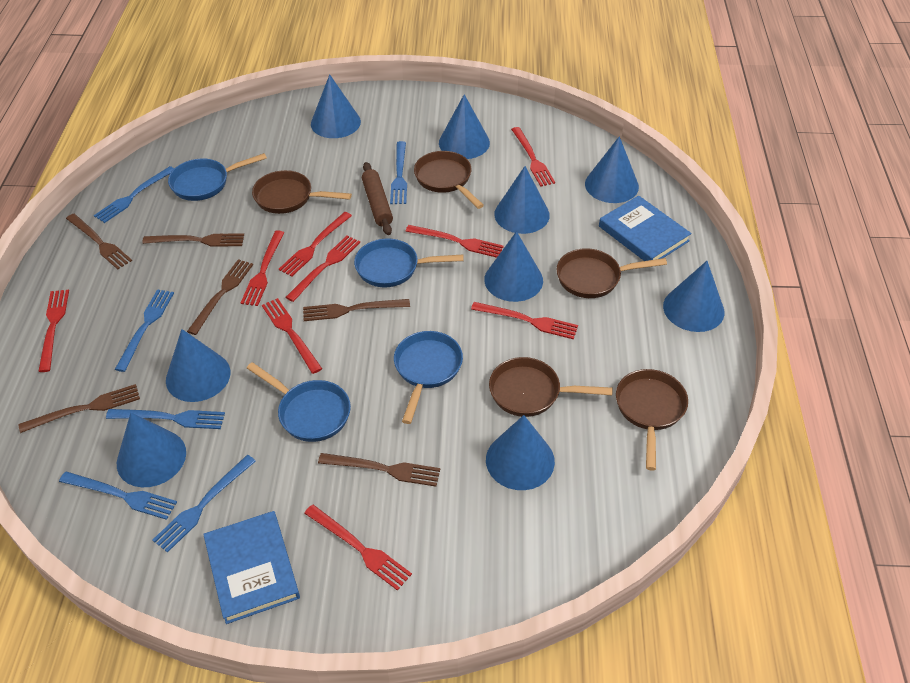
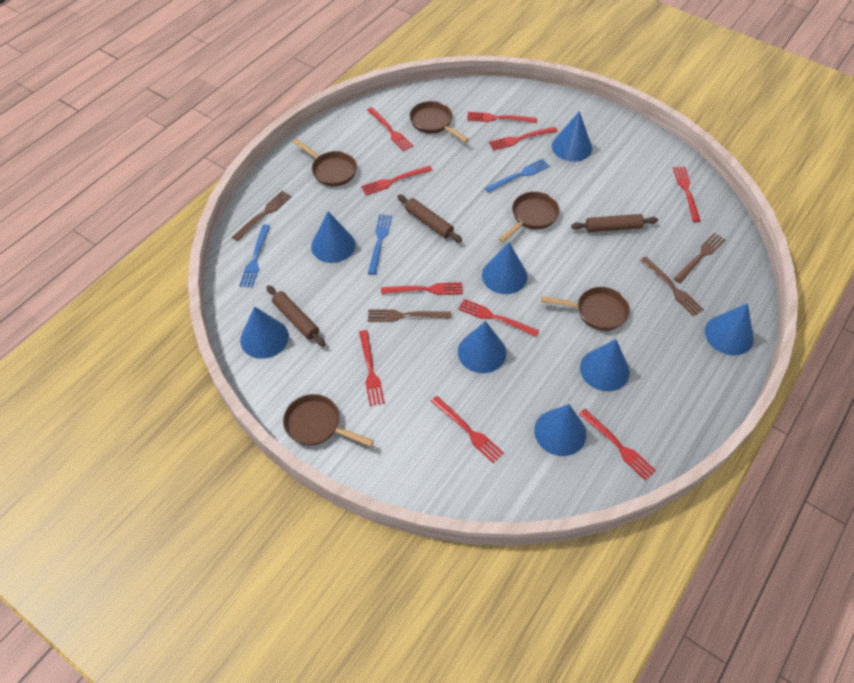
blue book: 2 -> 0
blue cone: 9 -> 8
blue fork: 6 -> 3
blue pan: 4 -> 0
brown fork: 6 -> 4
brown rolling pin: 1 -> 3
red fork: 9 -> 10

